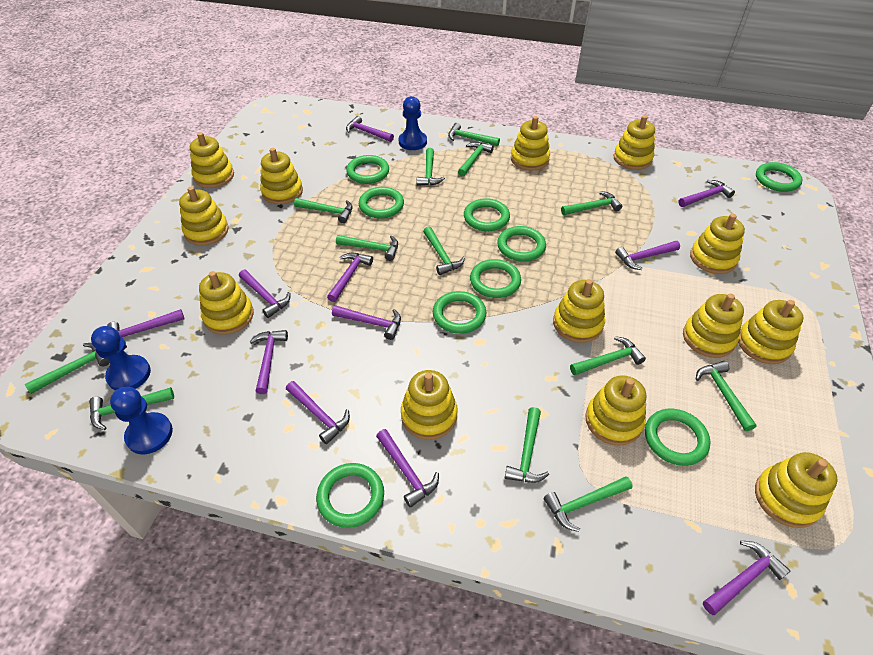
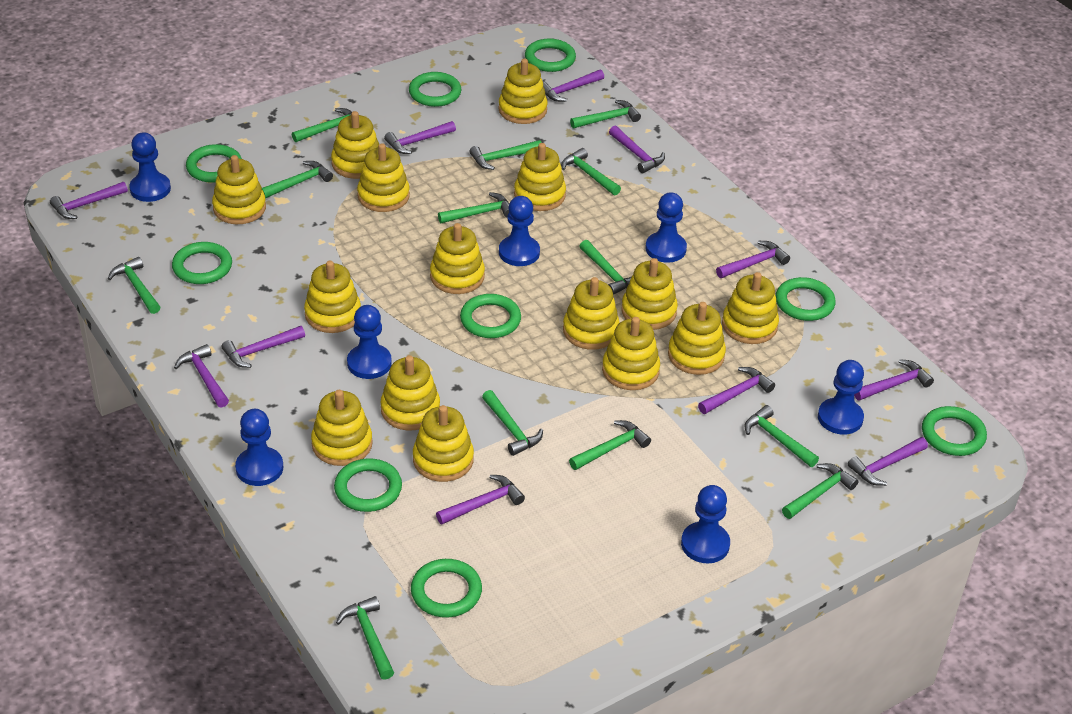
blue pawn: 3 -> 7
yellow stacking toy: 13 -> 15

